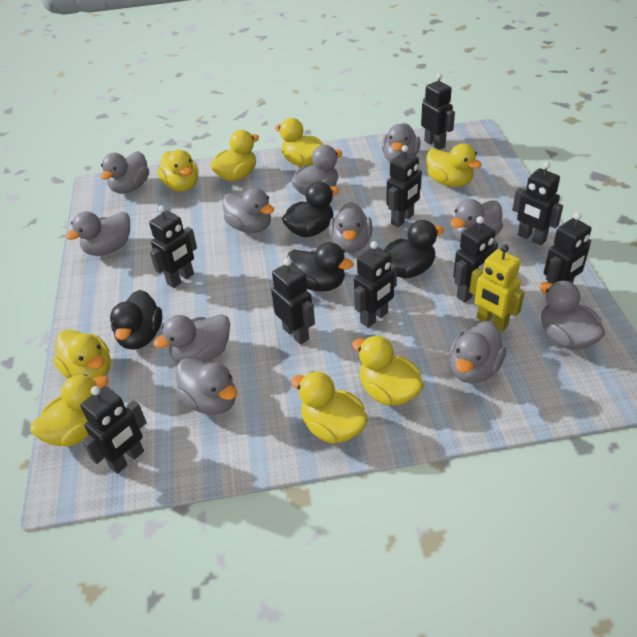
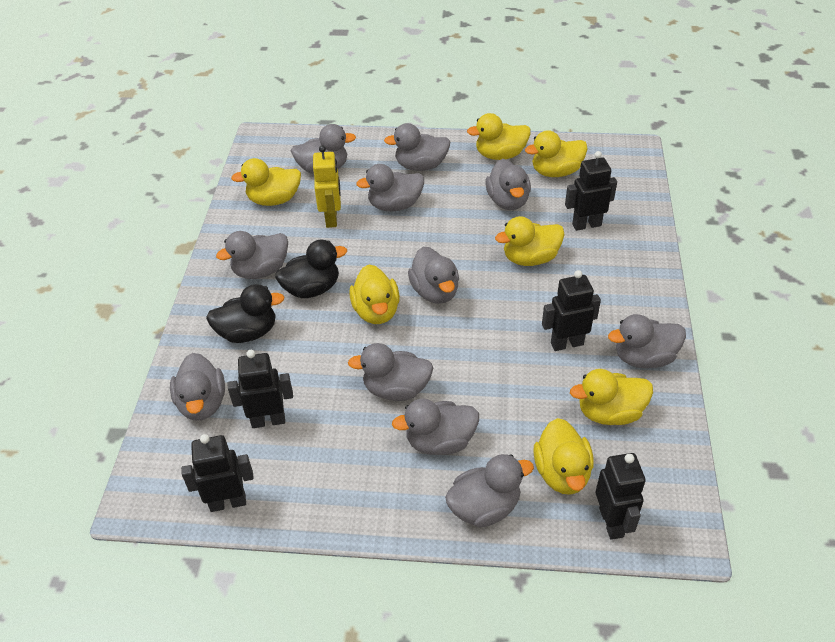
black duck: 4 -> 2
black robot: 9 -> 5
yellow duck: 8 -> 7

